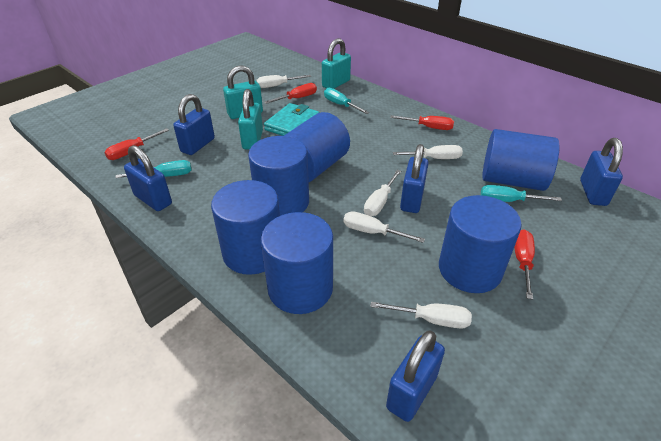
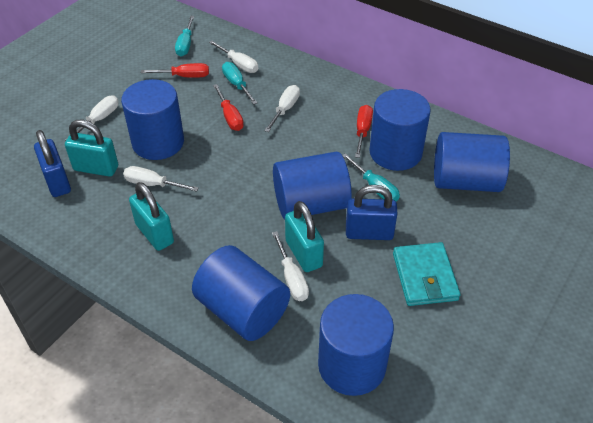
blue padlock: 5 -> 2
red screwdriver: 4 -> 3

